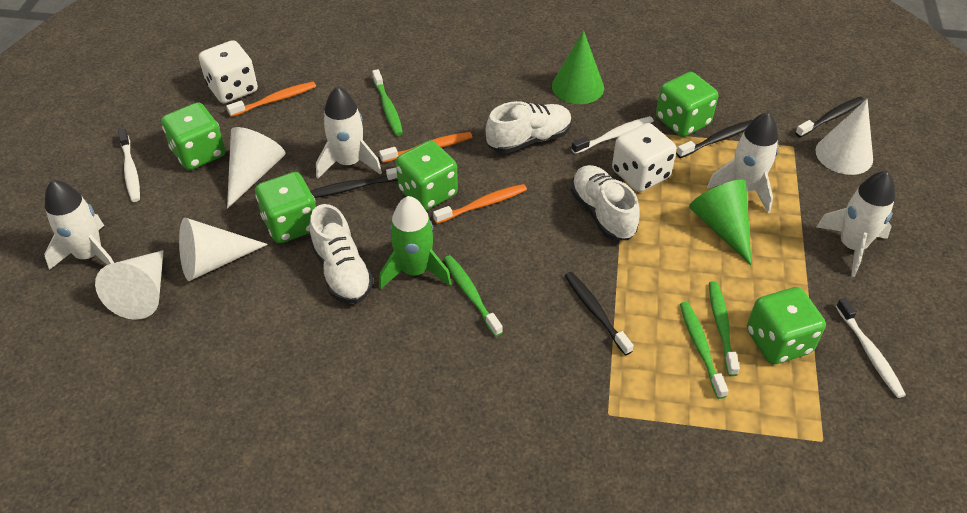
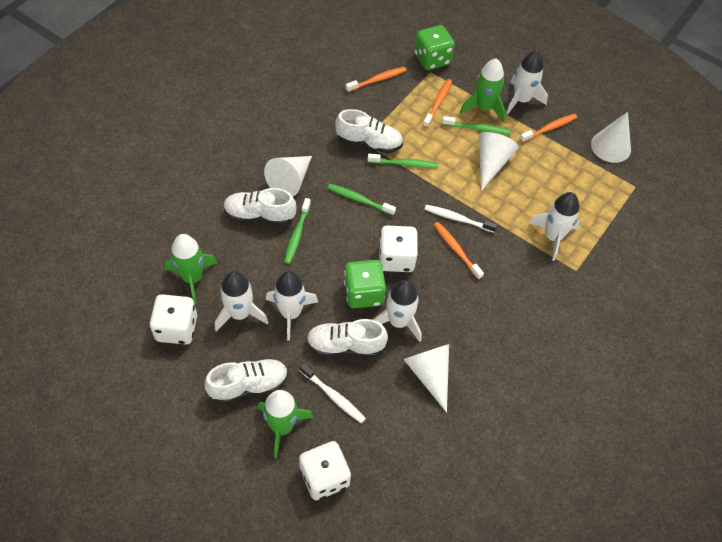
black toothbrush: 4 -> 0
green cone: 2 -> 0
green dice: 5 -> 2
green rocket: 1 -> 3
orange toothbrush: 3 -> 4
white dice: 2 -> 3
white rocket: 4 -> 5
white shoe: 3 -> 4
white toothbrush: 3 -> 2

